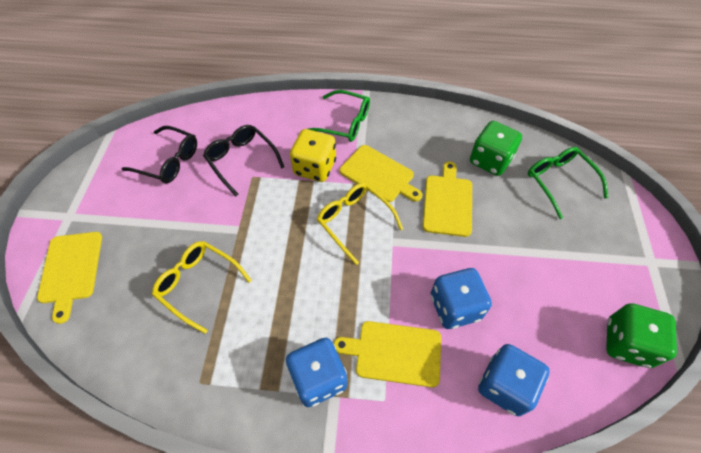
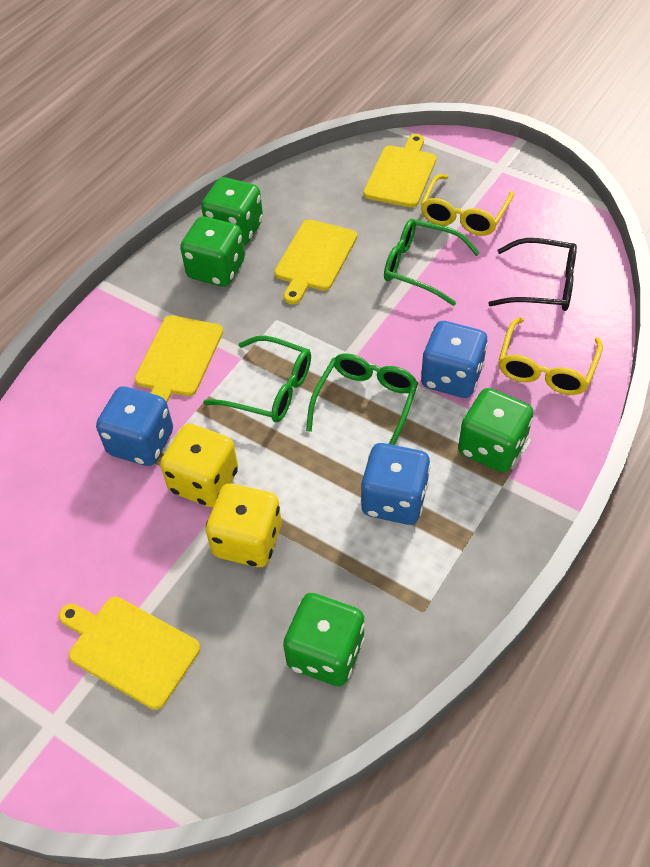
black glasses: 2 -> 1
green dice: 2 -> 4
green glasses: 2 -> 3
yellow dice: 1 -> 2

